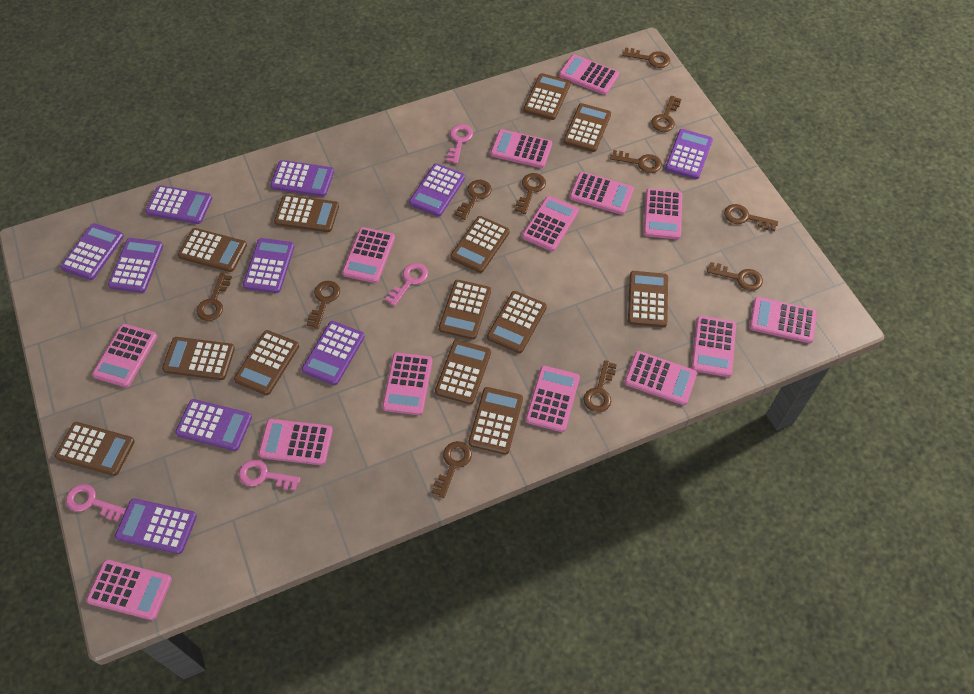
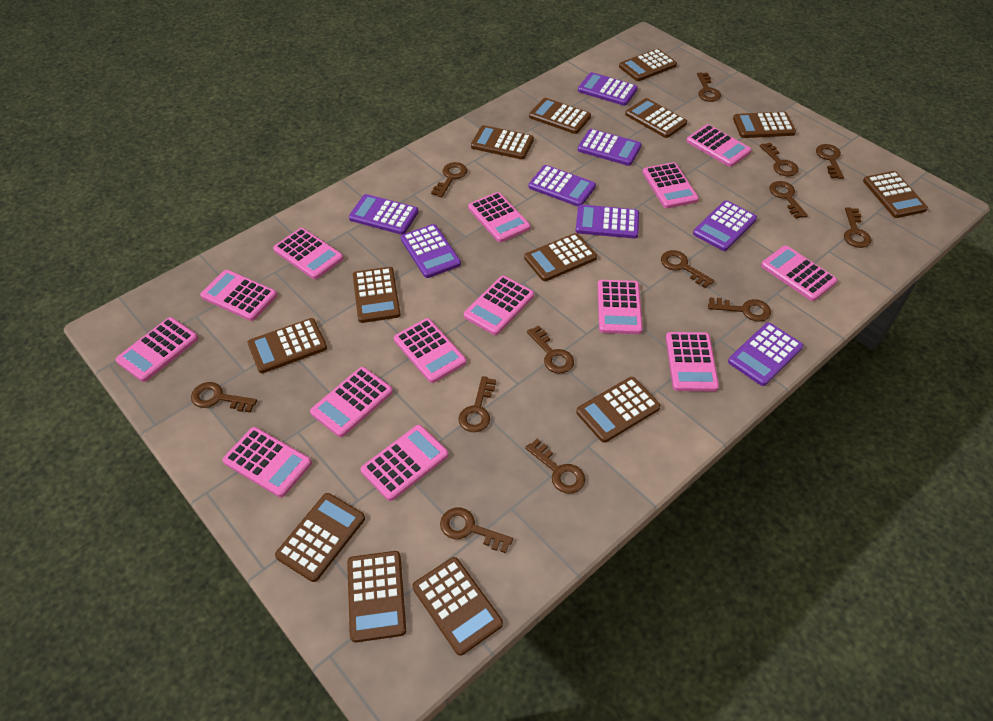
brown key: 11 -> 13
pink key: 4 -> 0
purple calculator: 10 -> 8

